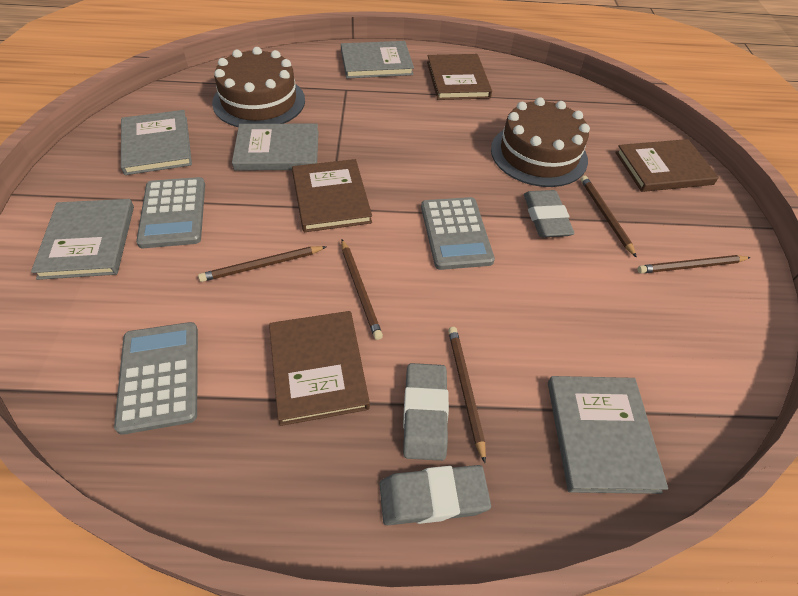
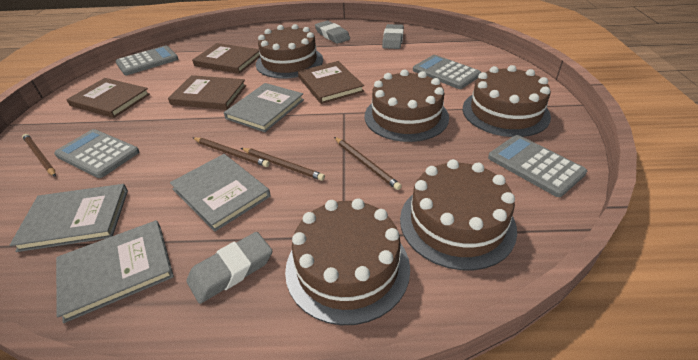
brown cake: 2 -> 5
brown pencil: 5 -> 4
grey book: 5 -> 4
grey calculator: 3 -> 4

